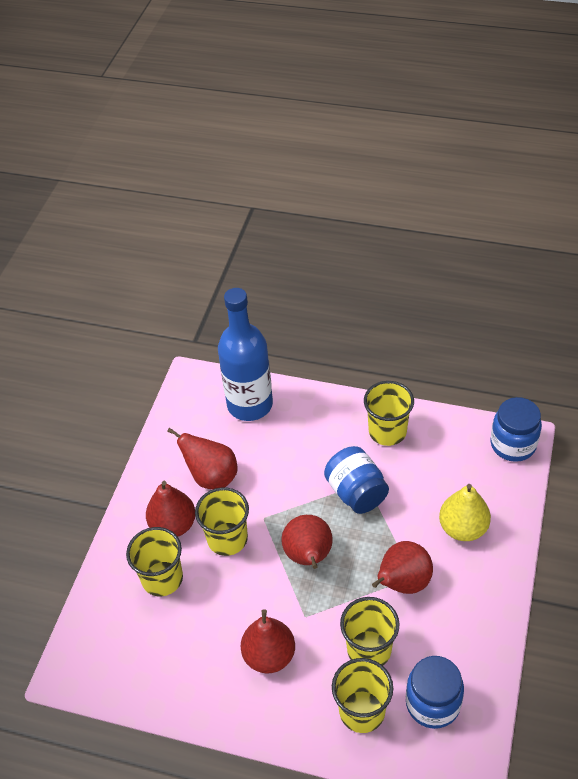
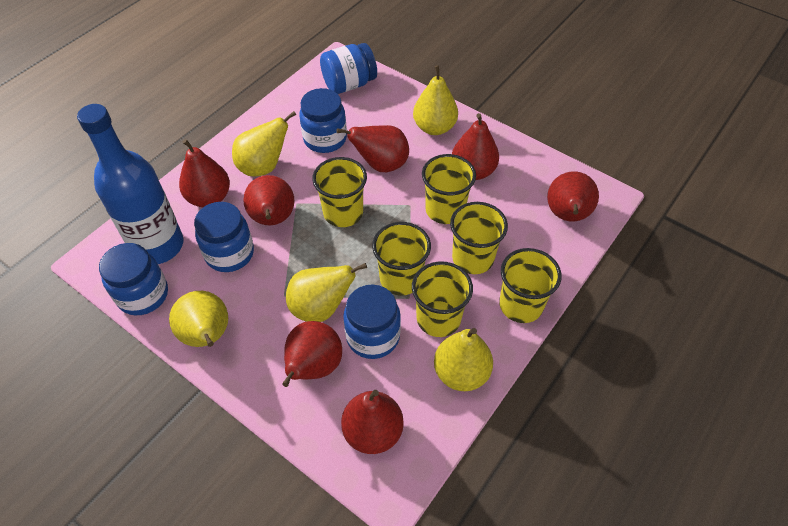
blue jar: 3 -> 5
red pear: 5 -> 7
yellow cup: 5 -> 6
yellow pear: 1 -> 5

